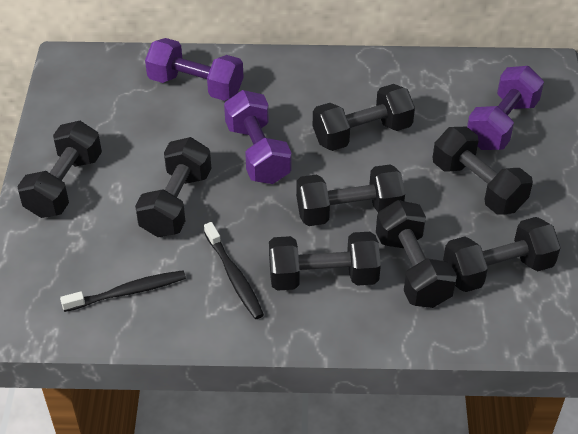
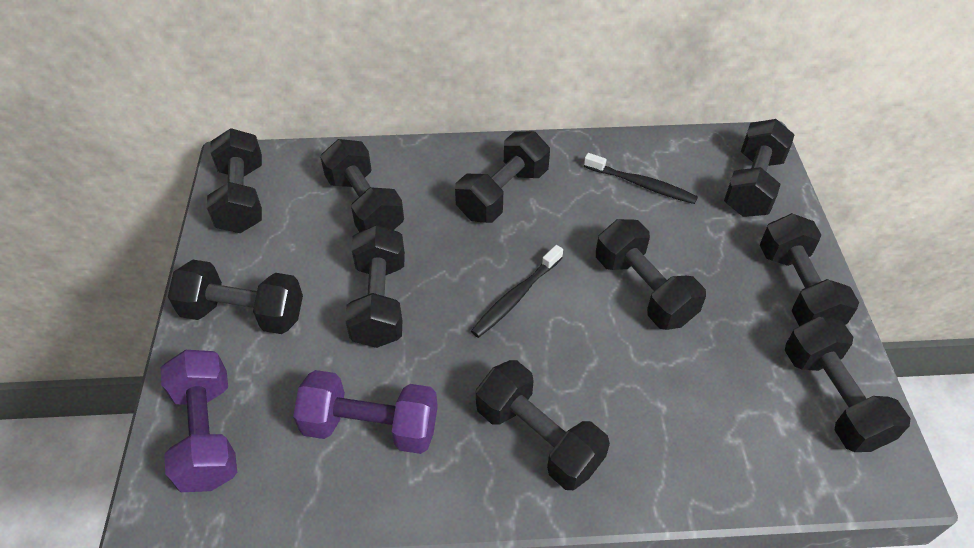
black dumbbell: 8 -> 10
purple dumbbell: 3 -> 2

